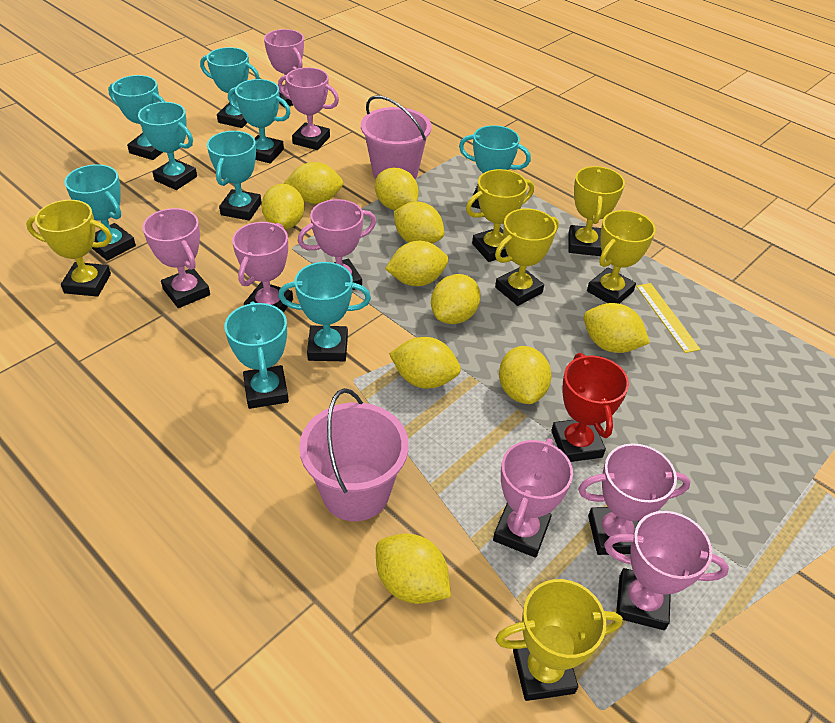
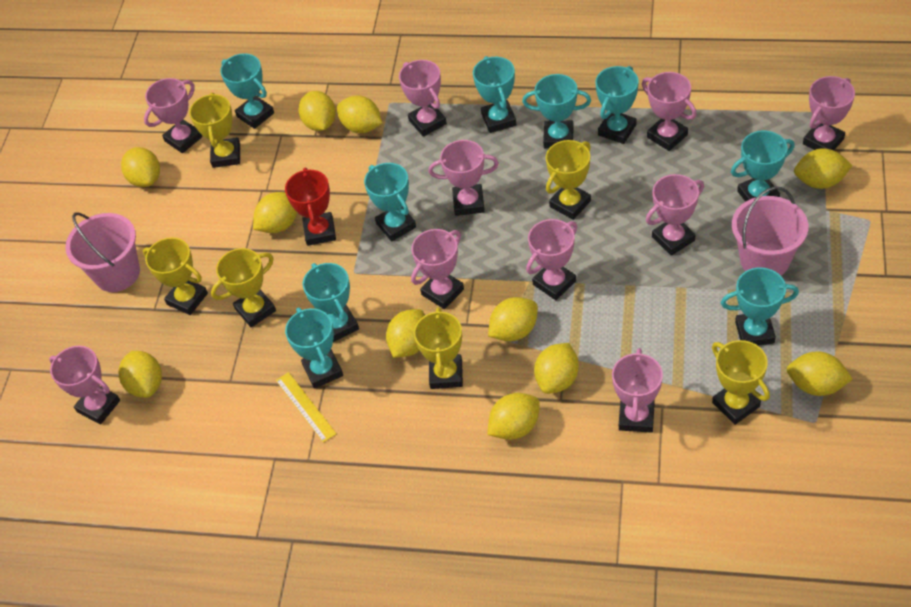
pink trophy: 8 -> 10
yellow lemon: 10 -> 11

